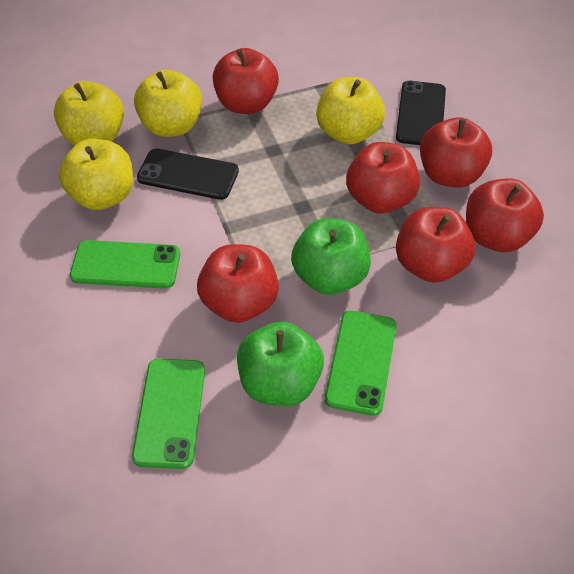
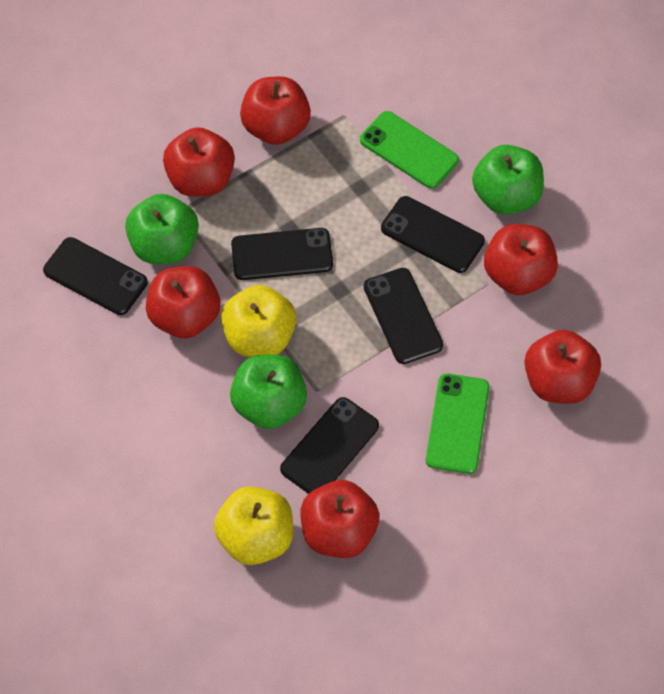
black phone: 2 -> 5
green apple: 2 -> 3
green phone: 3 -> 2
yellow apple: 4 -> 2

